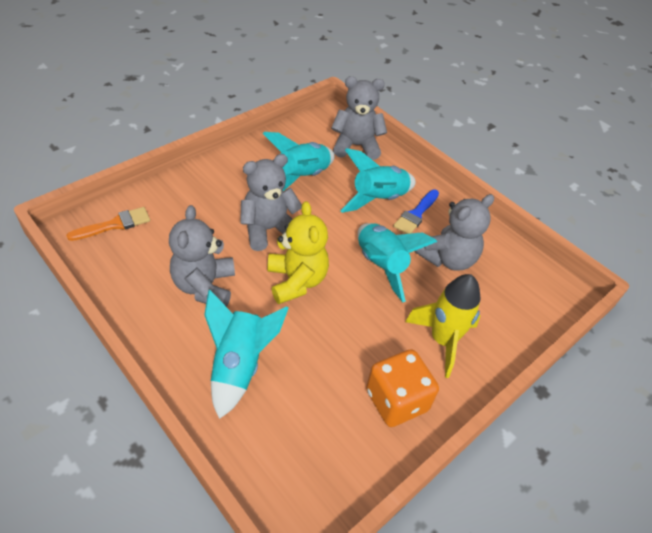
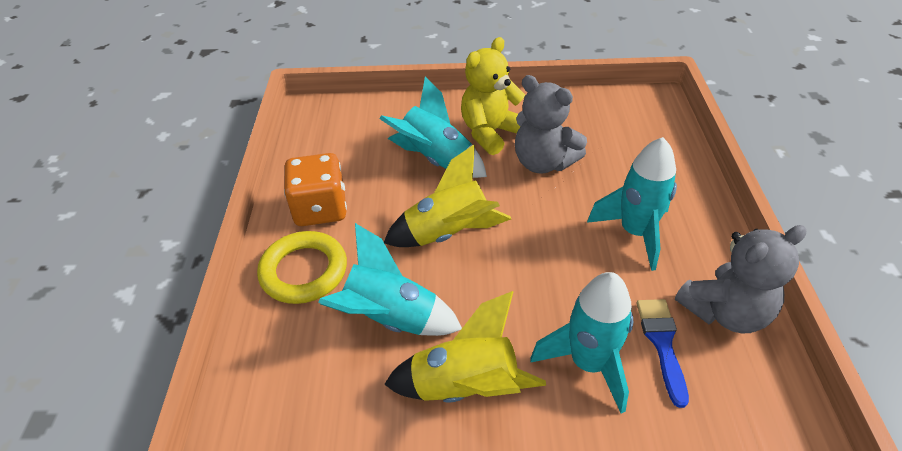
grey teddy bear: 4 -> 2
orange brush: 1 -> 0
yellow ring: 0 -> 1
yellow rocket: 1 -> 2

